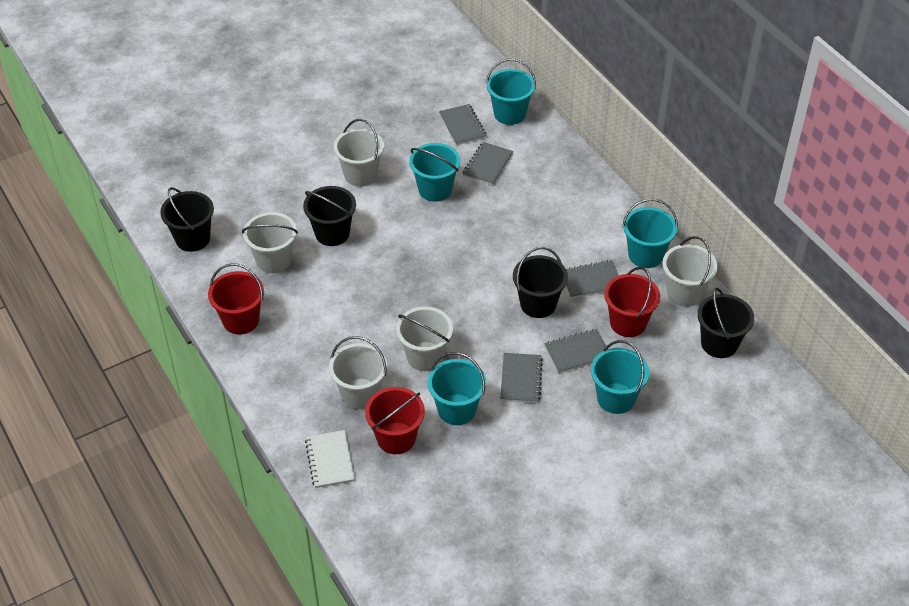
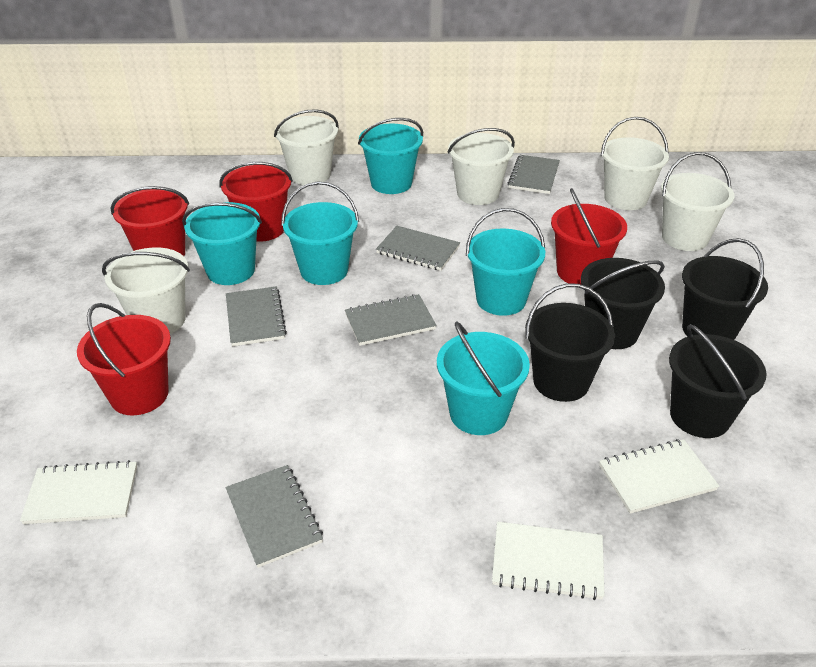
red bucket: 3 -> 4
white notebook: 1 -> 3

